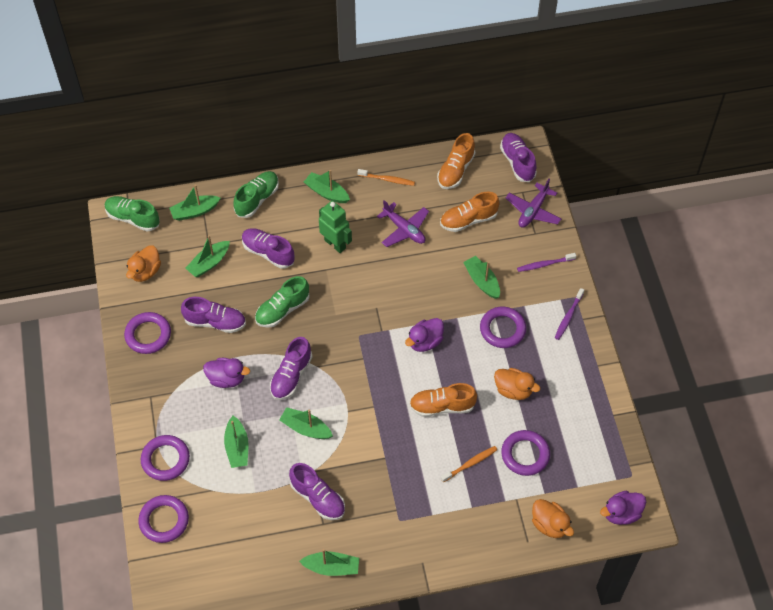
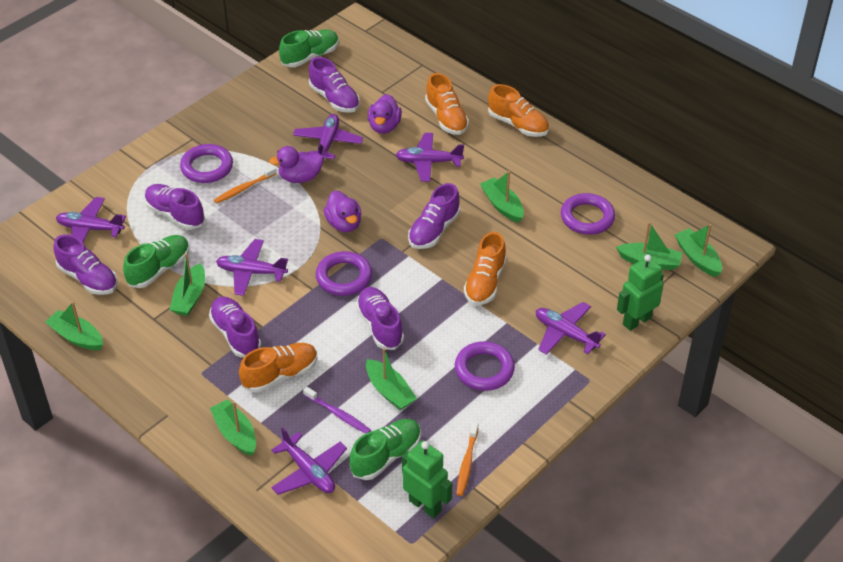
green robot: 1 -> 2
orange duck: 3 -> 0
orange shoe: 3 -> 4
purple plane: 2 -> 6
purple ring: 5 -> 4
purple shoe: 5 -> 6
purple toothbrush: 2 -> 1

